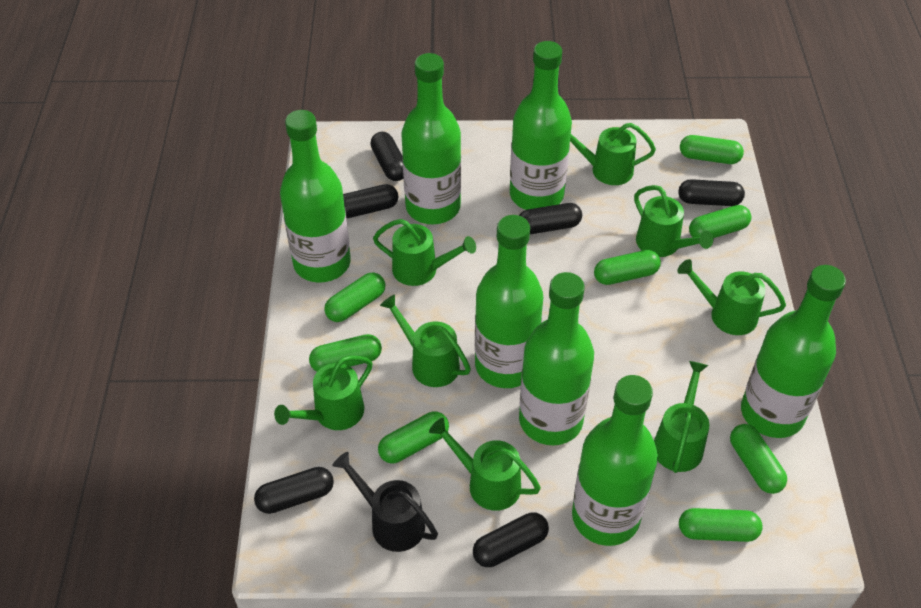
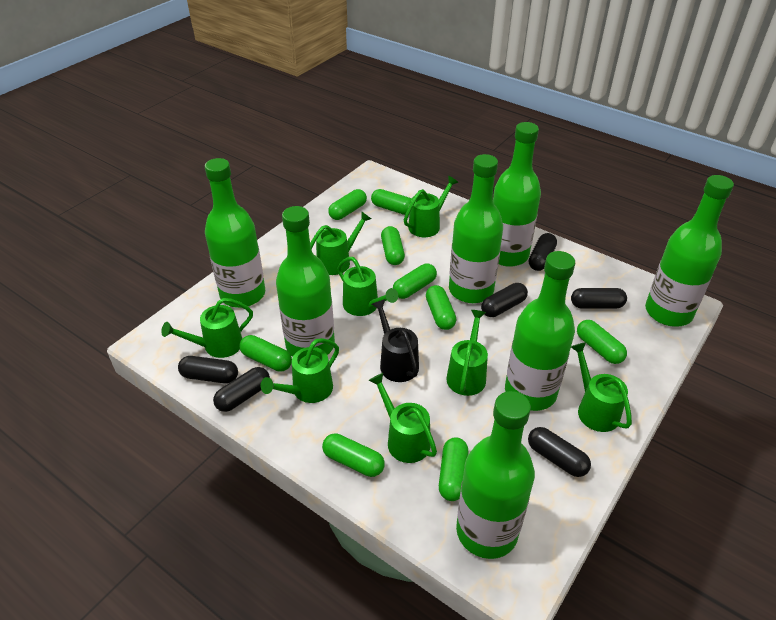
green capsule: 8 -> 9

